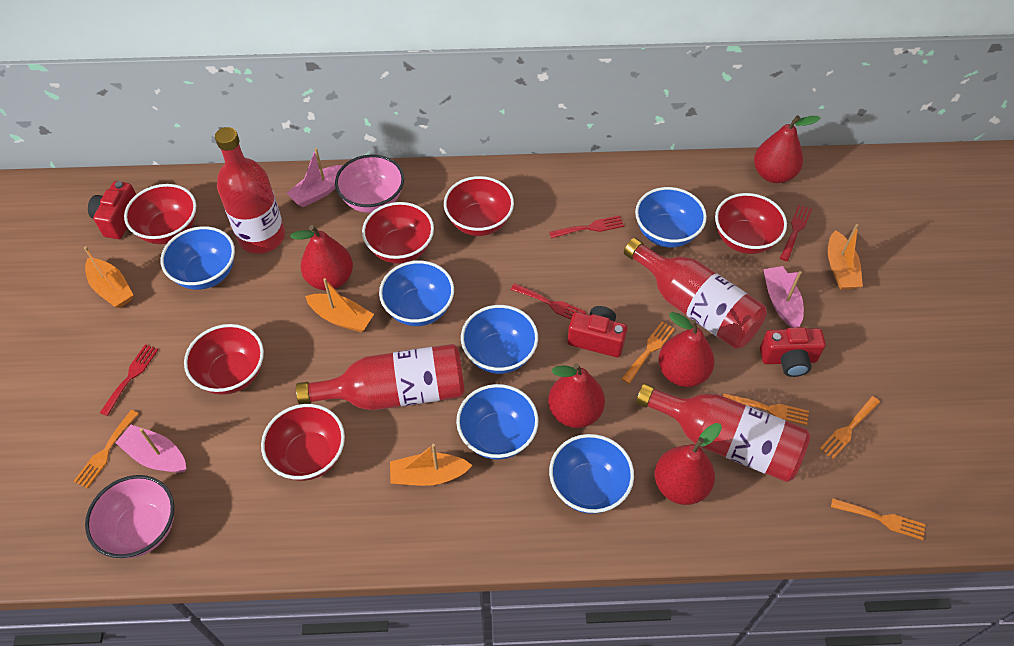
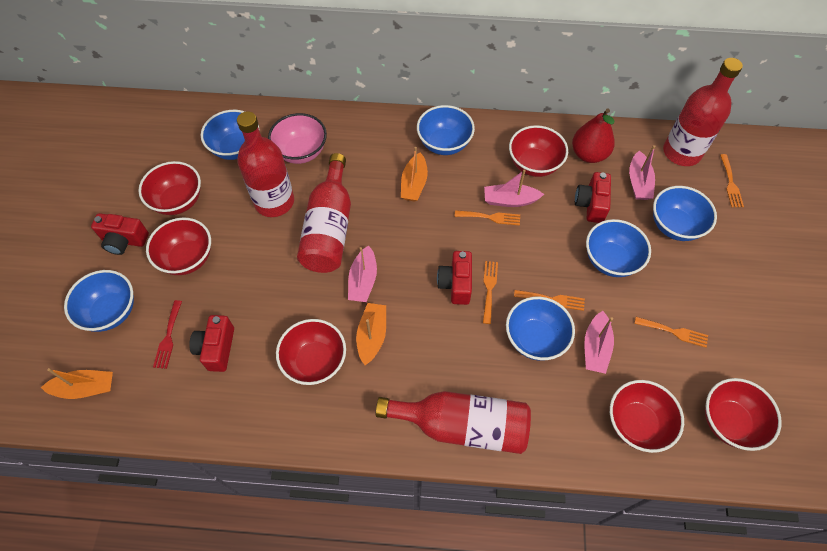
orange boat: 4 -> 3
pink boat: 3 -> 4
pink bowl: 2 -> 1
red camera: 3 -> 4
red fork: 4 -> 1
red pear: 5 -> 1

